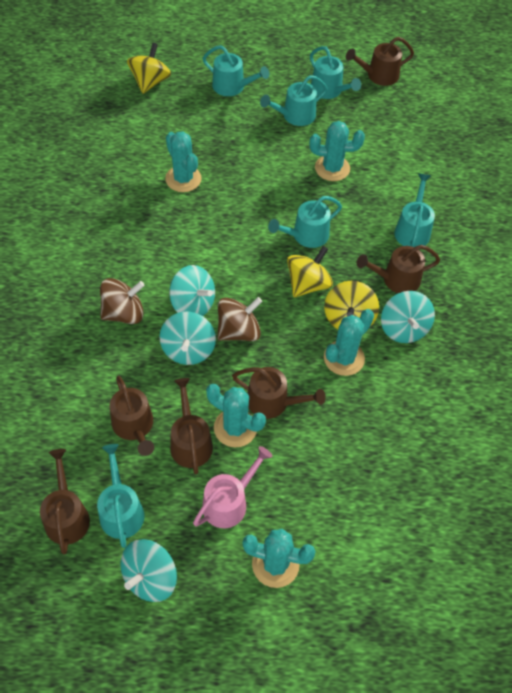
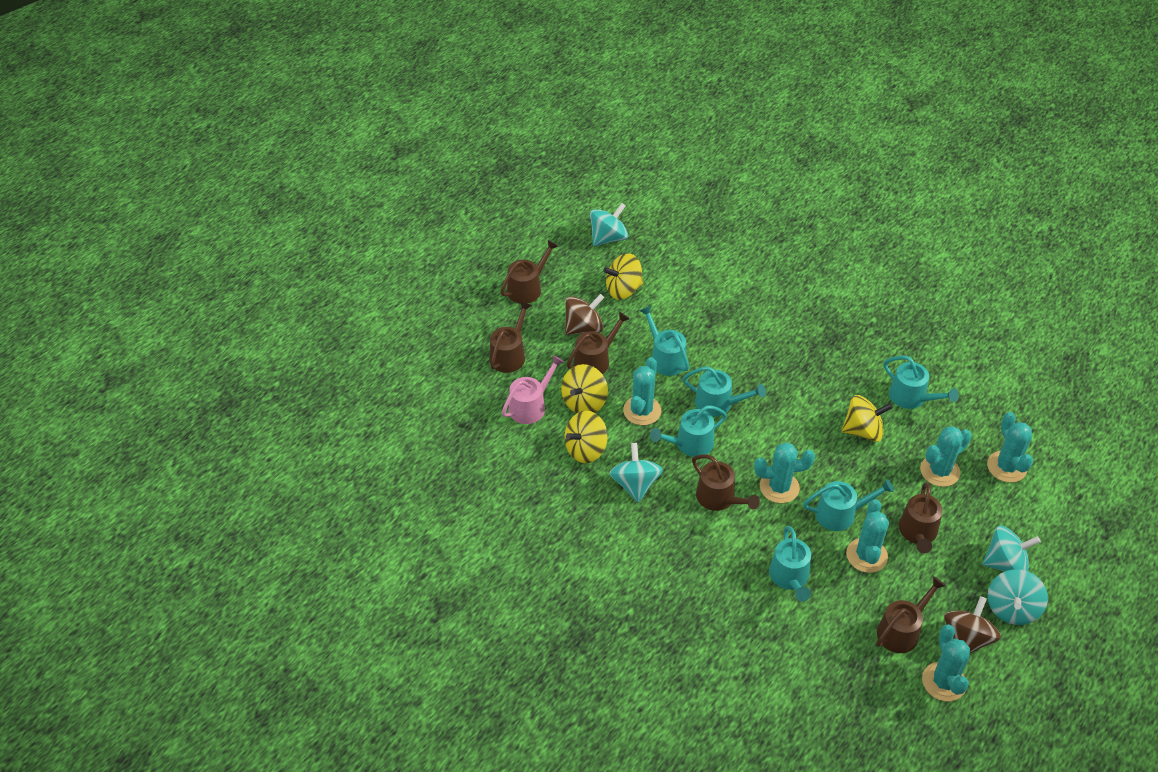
turquoise cactus: 5 -> 6
yellow spinning top: 3 -> 4

